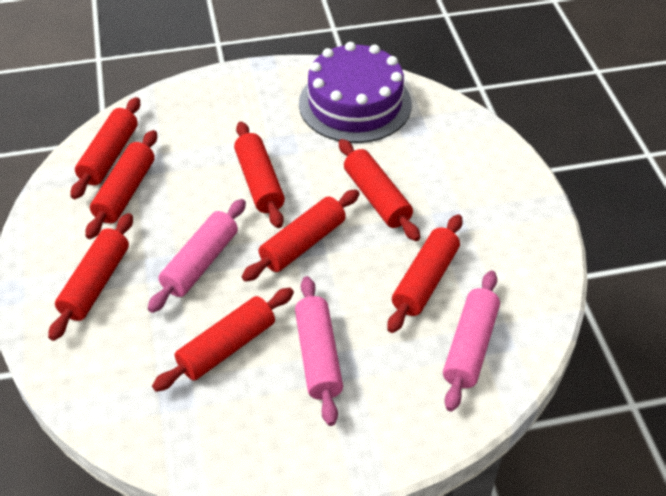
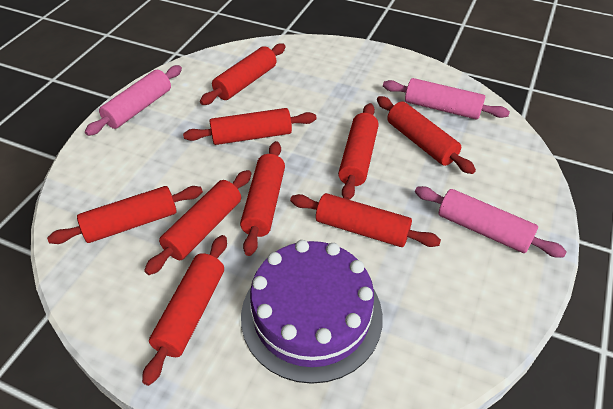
red rolling pin: 8 -> 9

